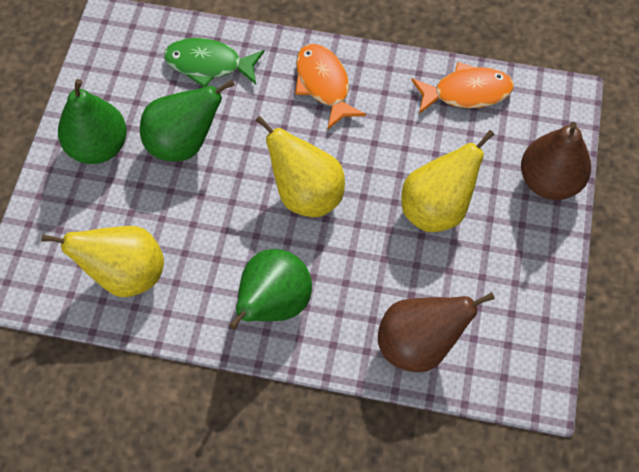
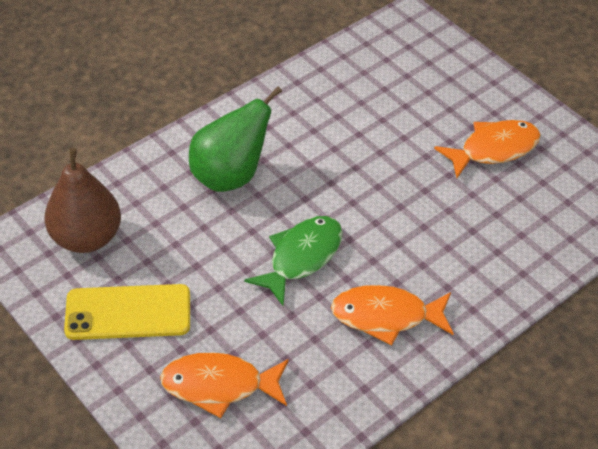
brown pear: 2 -> 1
green pear: 3 -> 1
orange fish: 2 -> 3
yellow pear: 3 -> 0
yellow phone: 0 -> 1

